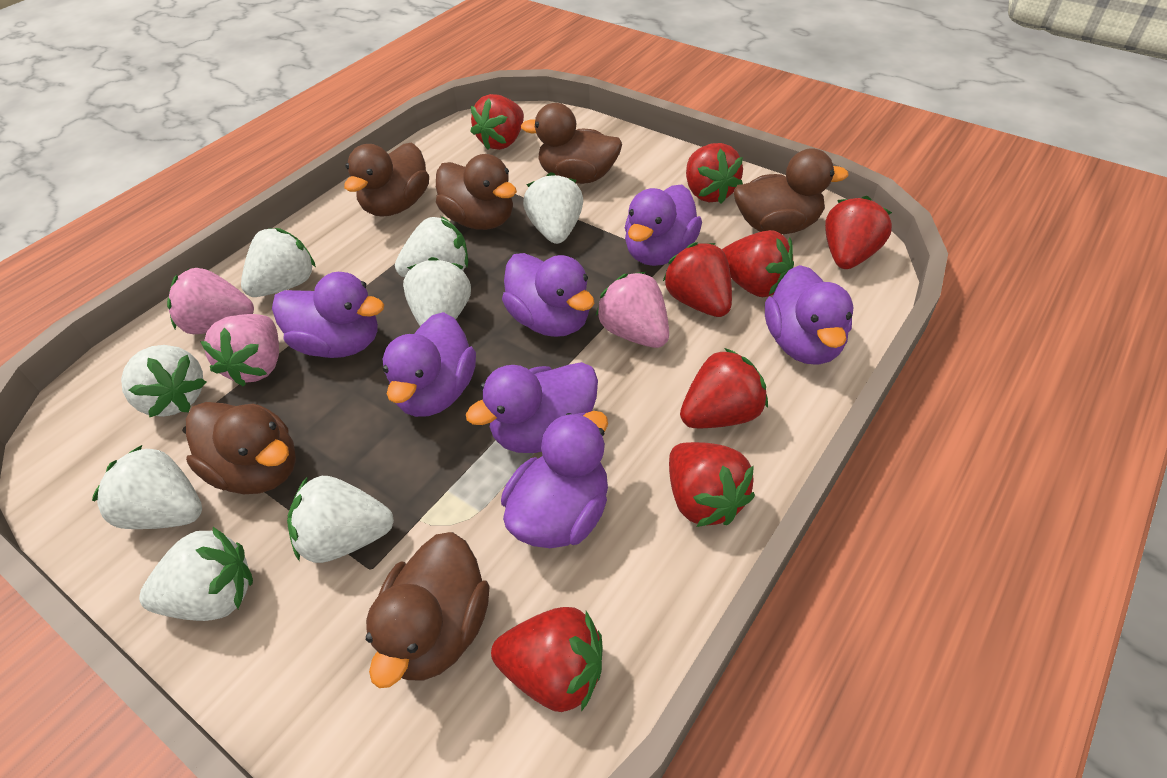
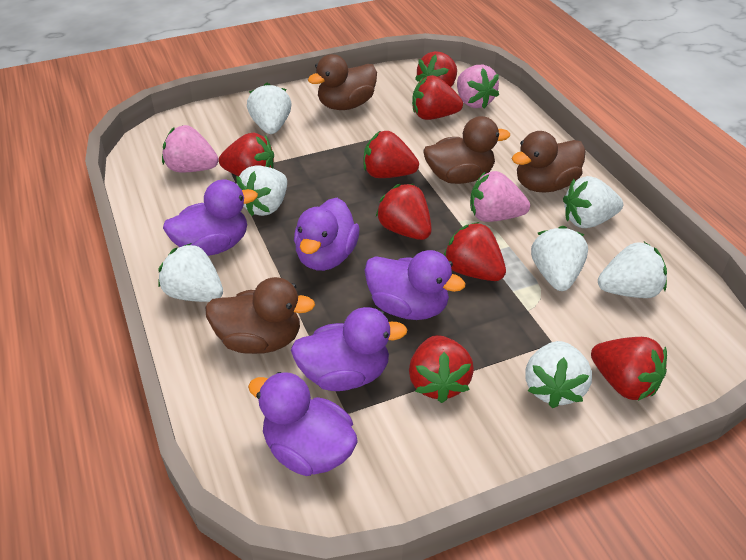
brown duck: 6 -> 4
purple duck: 7 -> 5
white strawberry: 8 -> 7

